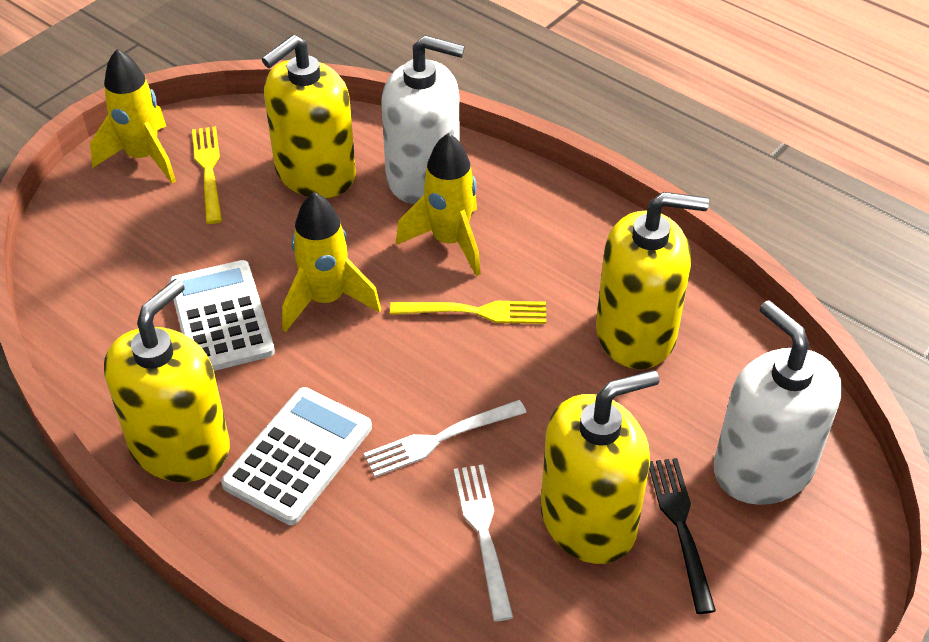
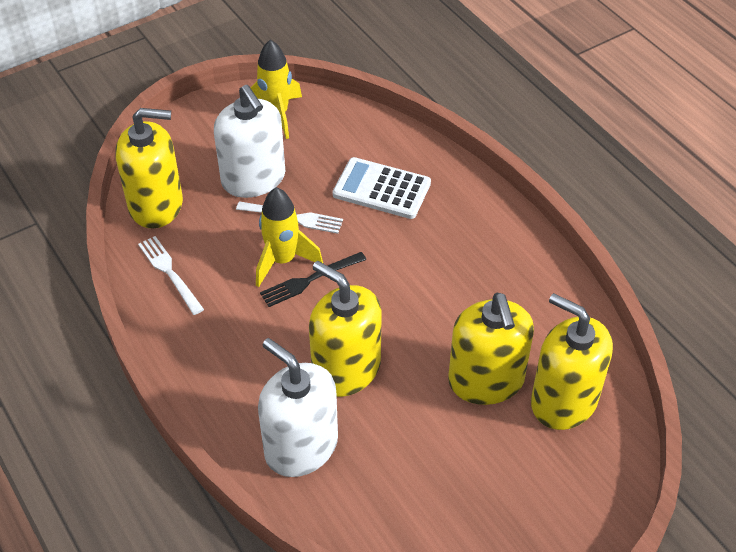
white calculator: 2 -> 1
yellow fork: 2 -> 0
yellow rocket: 3 -> 2

